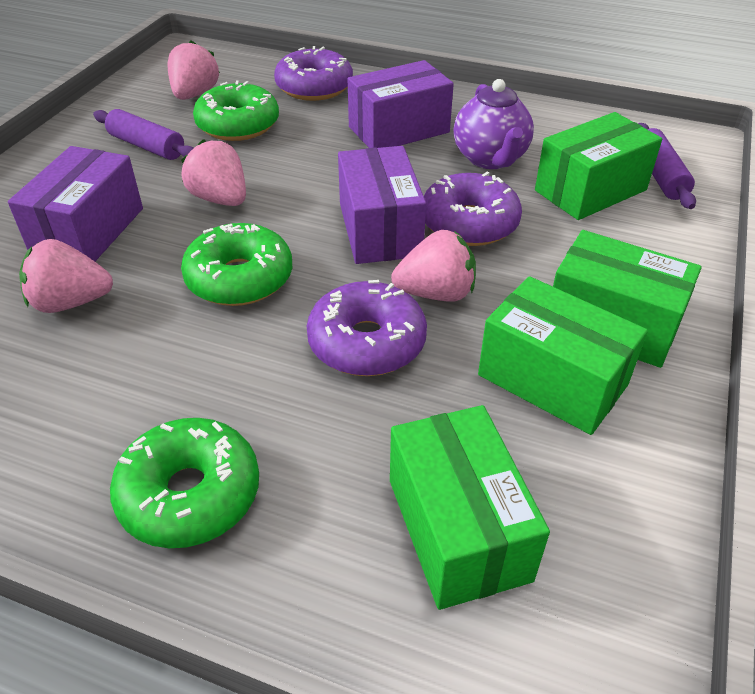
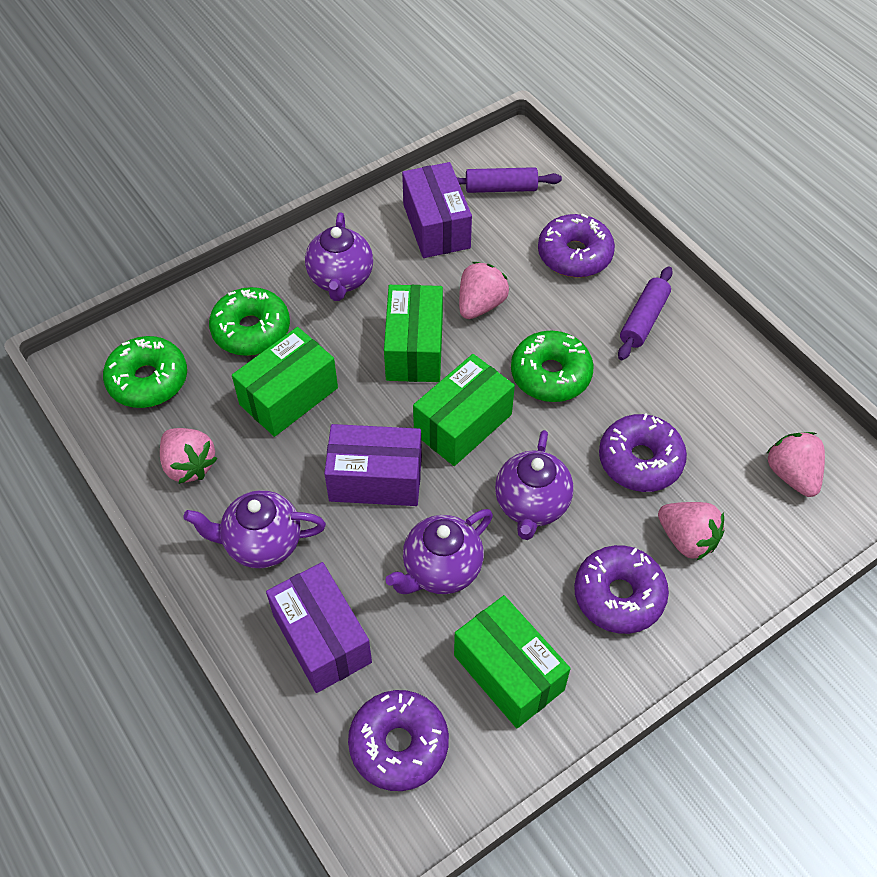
purple donut: 3 -> 4
purple teapot: 1 -> 4

